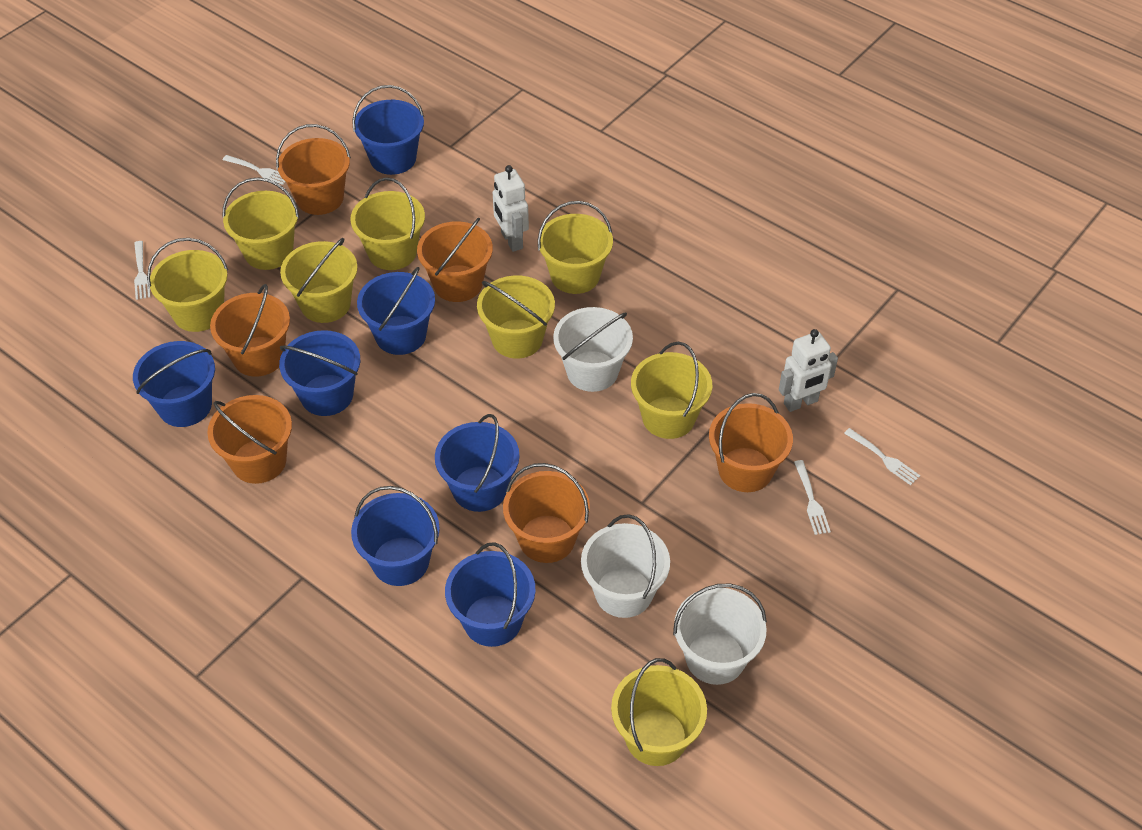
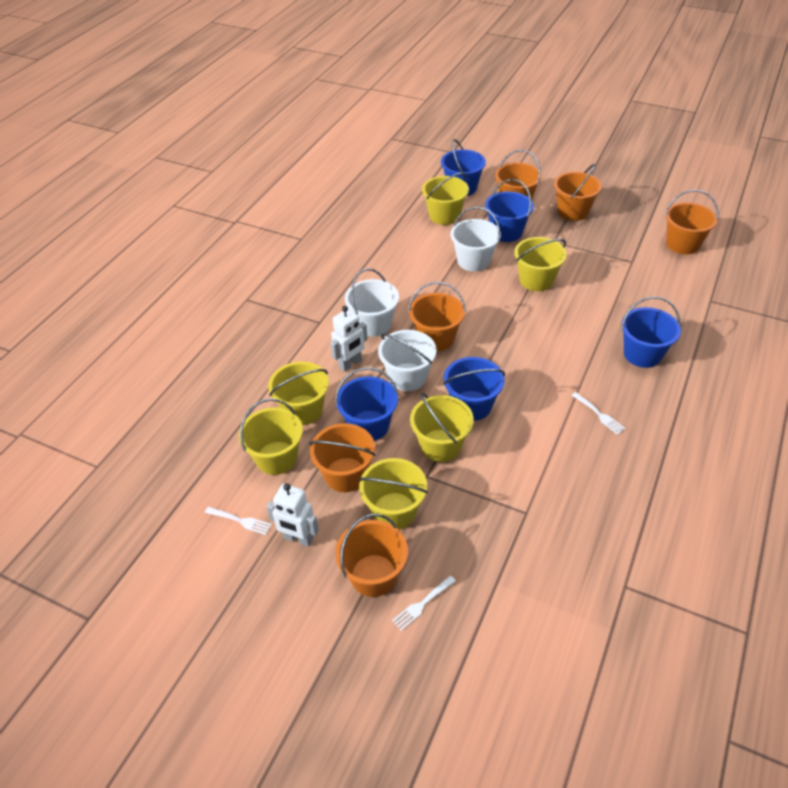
blue bucket: 7 -> 5
white fork: 4 -> 3
yellow bucket: 8 -> 6

